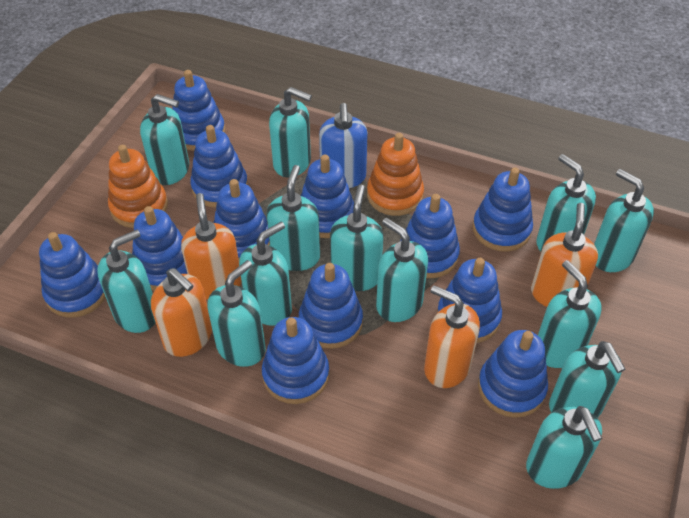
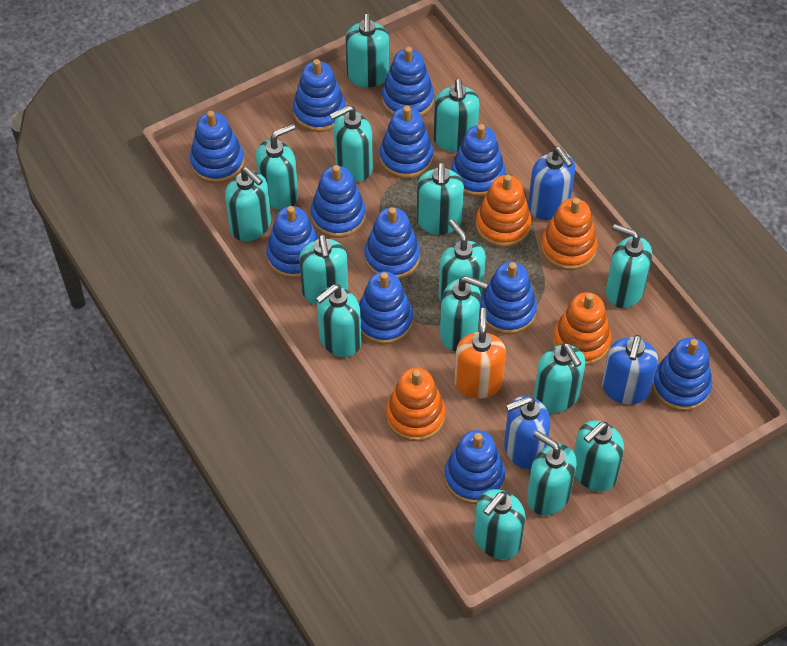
blue soap dispenser: 1 -> 3
orange soap dispenser: 4 -> 1
orange stacking toy: 2 -> 4
turquoise soap dispenser: 13 -> 15

